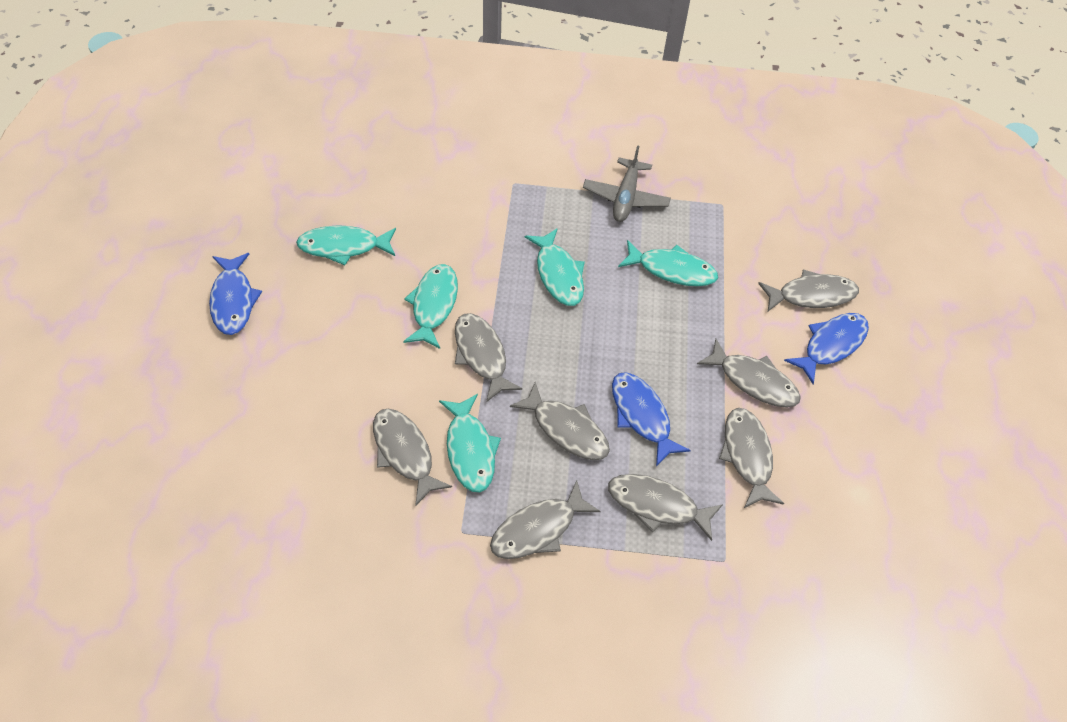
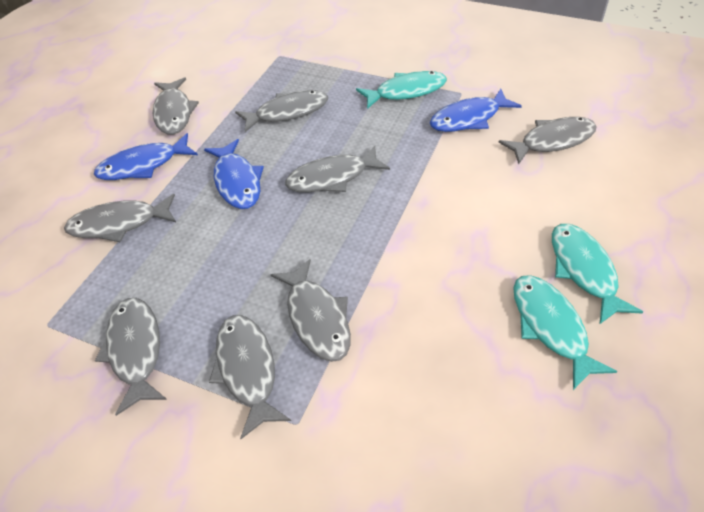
grey plane: 1 -> 0
turquoise fish: 5 -> 3

